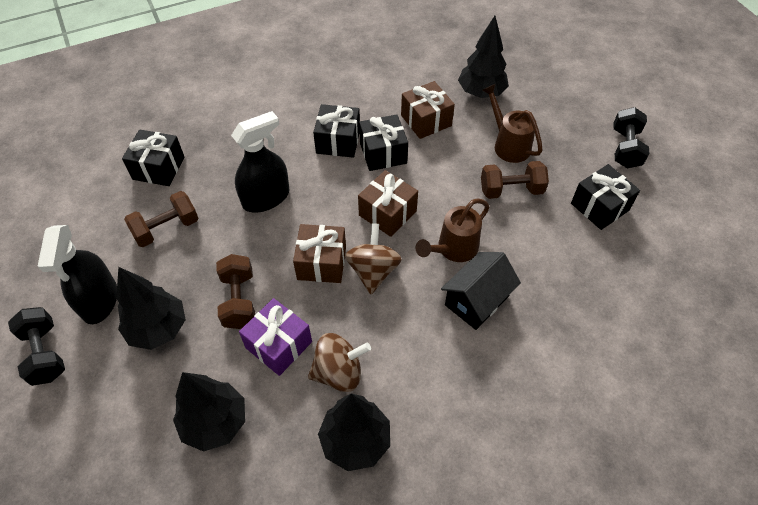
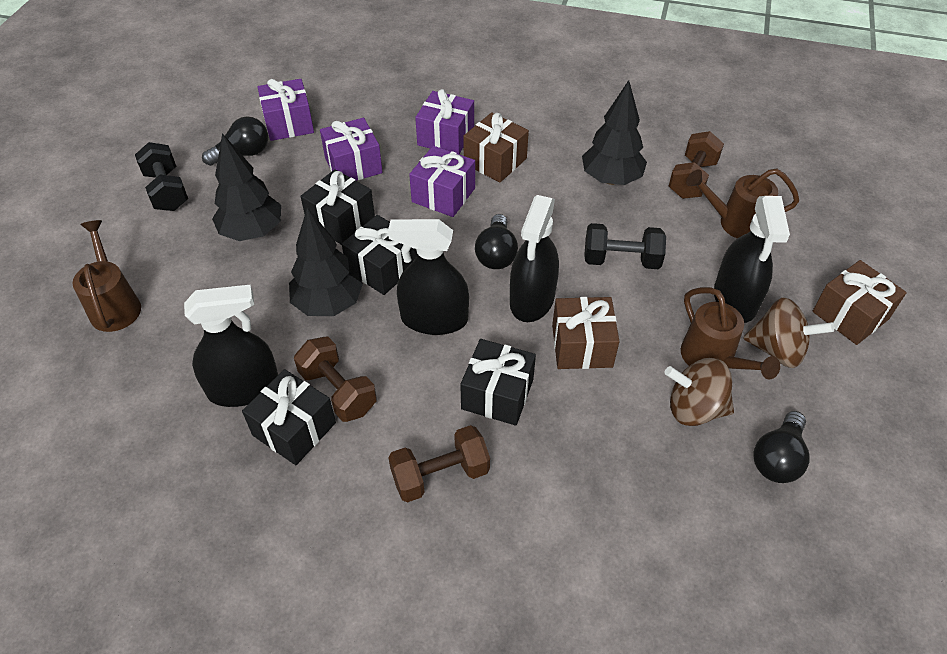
black house: 1 -> 0
black light bulb: 0 -> 3
black spray bottle: 2 -> 4
black tree: 4 -> 3
brown watering can: 2 -> 3
purple gift: 1 -> 4

